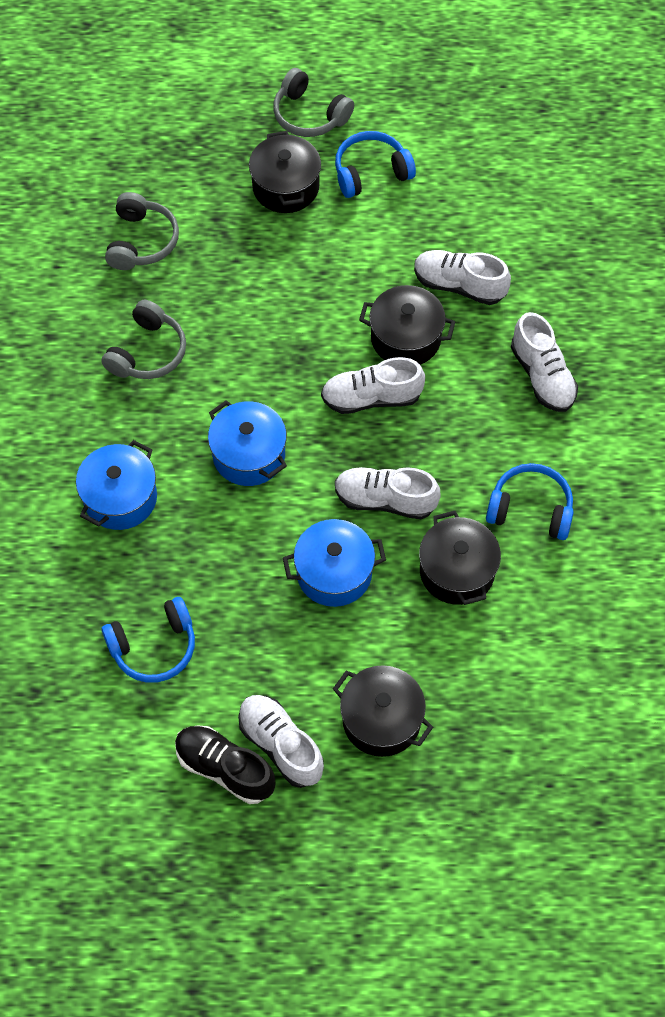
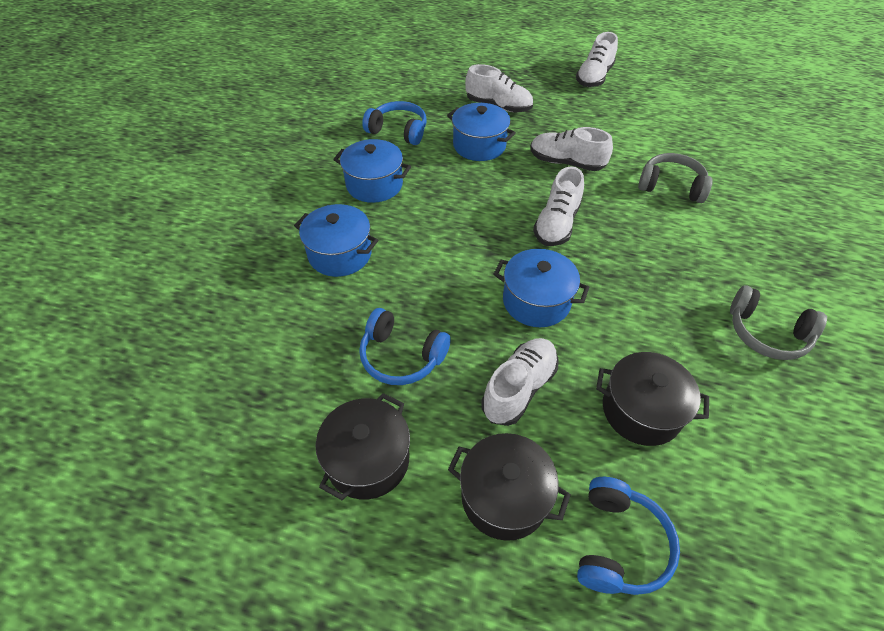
black pot: 4 -> 3
black shoe: 1 -> 0
blue pot: 3 -> 4
grey headphones: 3 -> 2

